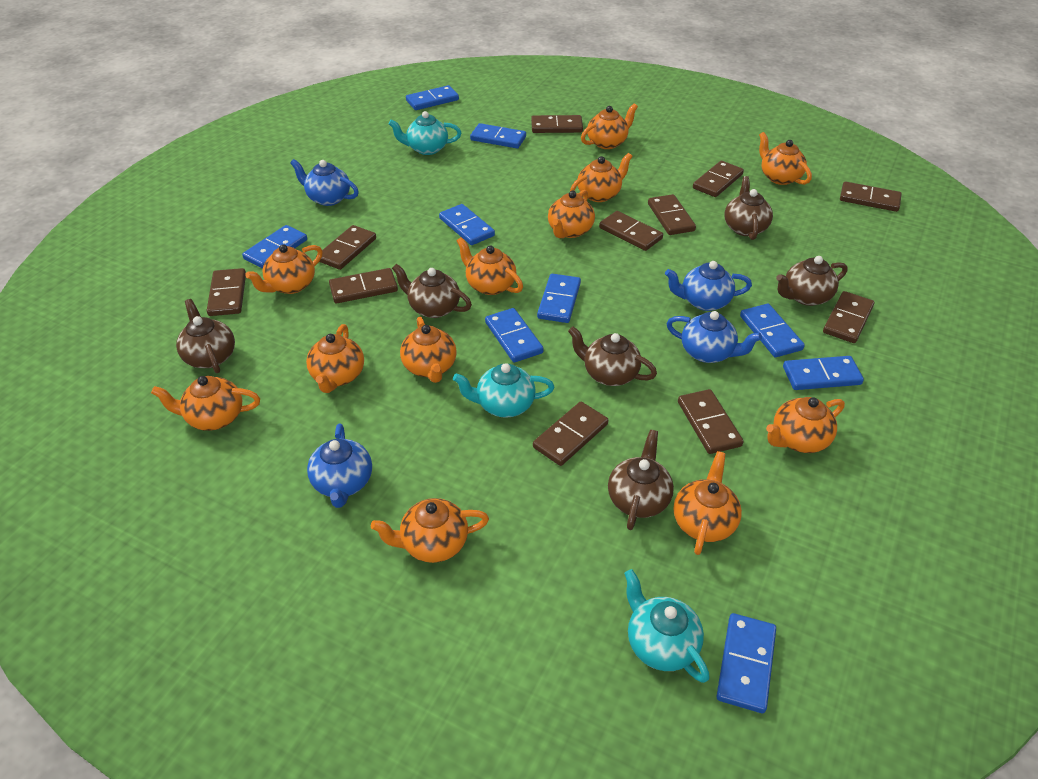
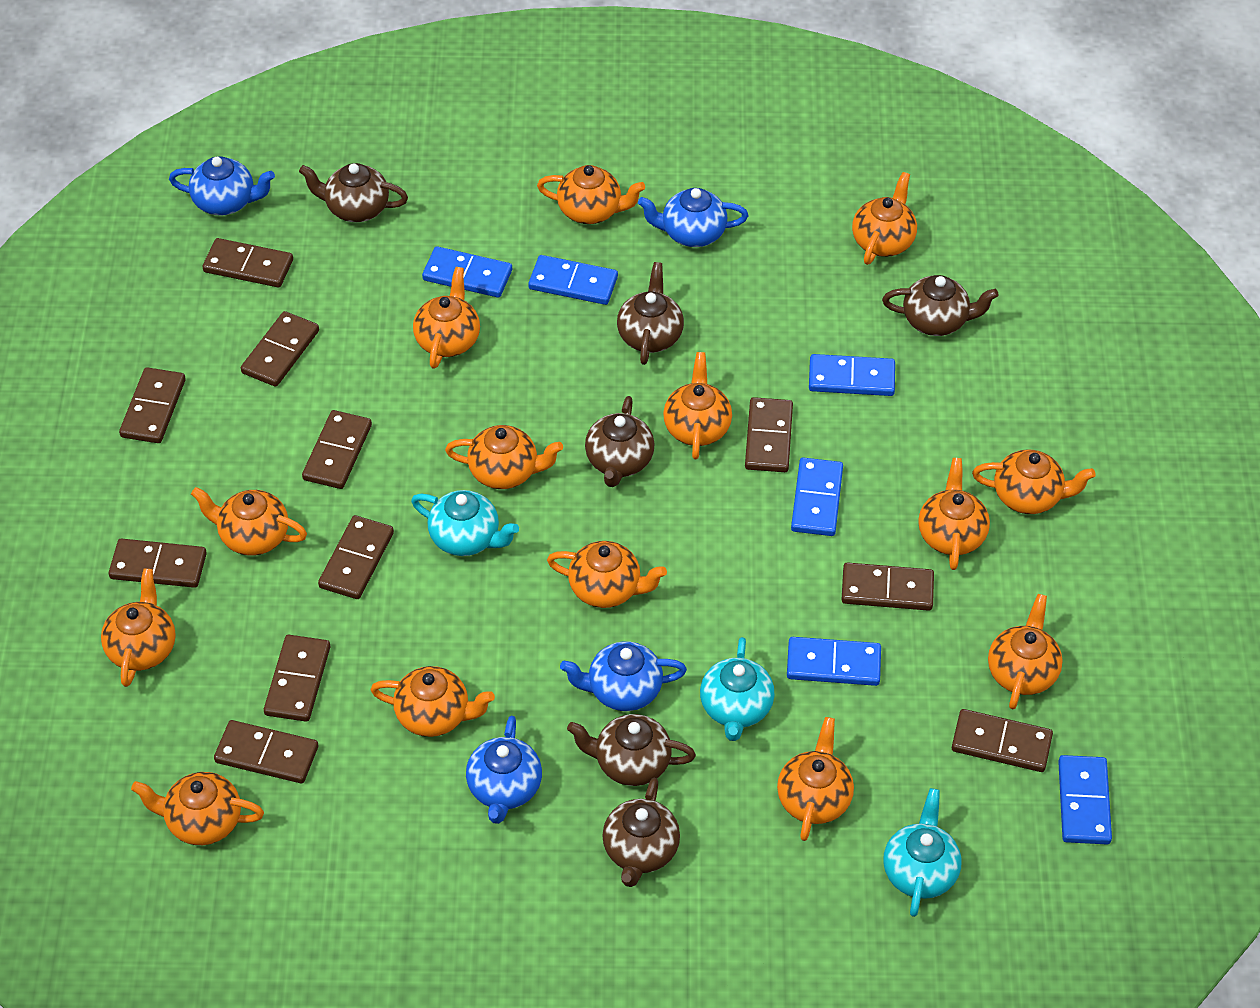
blue domino: 9 -> 6
orange teapot: 12 -> 14

